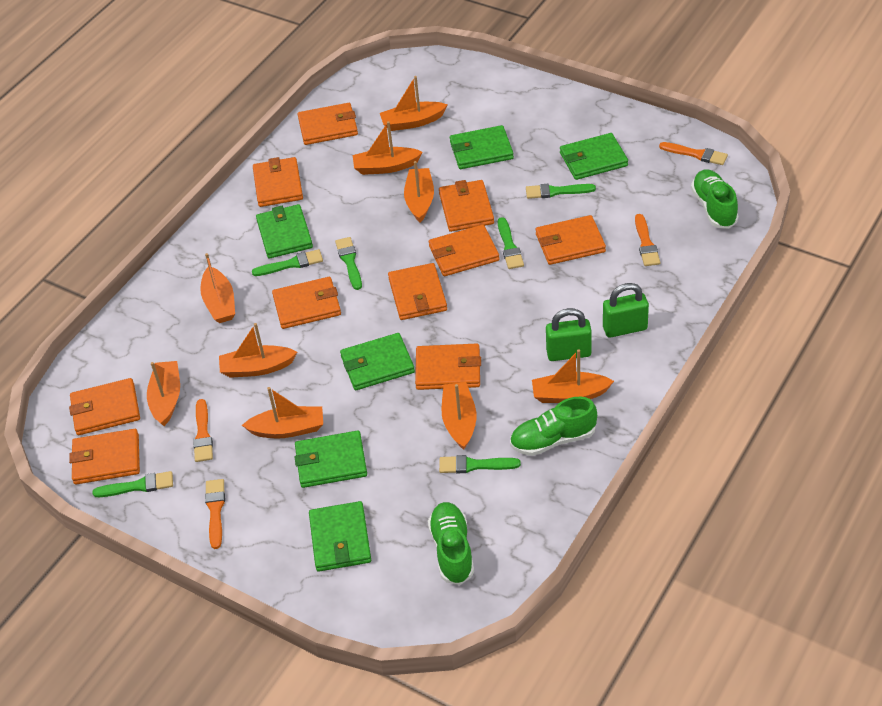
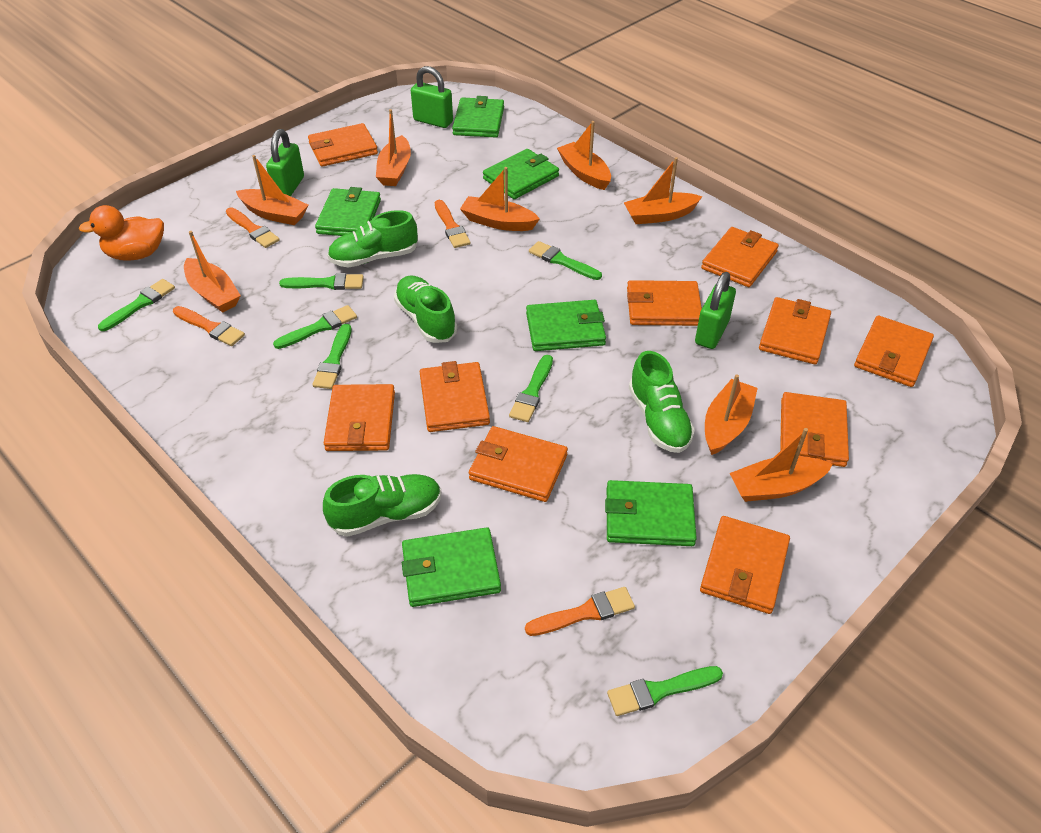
green brush: 6 -> 7
green padlock: 2 -> 3
green shoe: 3 -> 4
orange boat: 9 -> 8
orange duck: 0 -> 1

